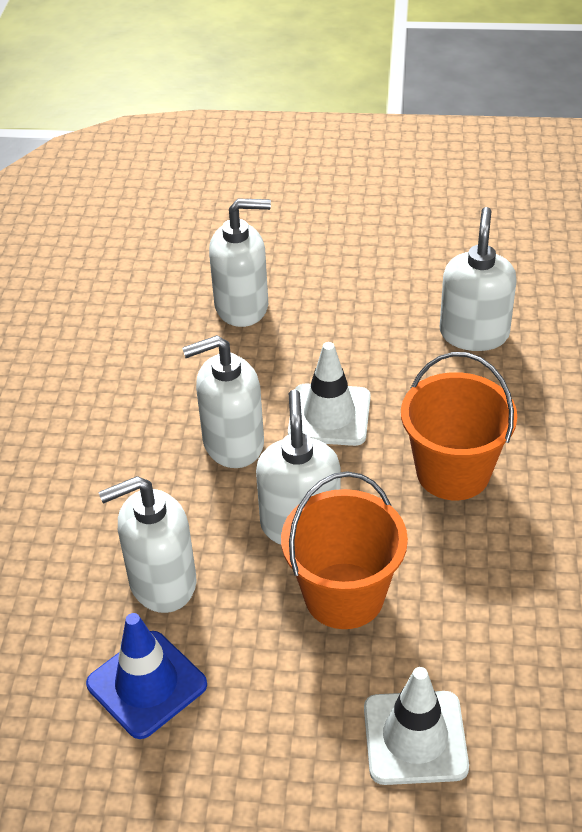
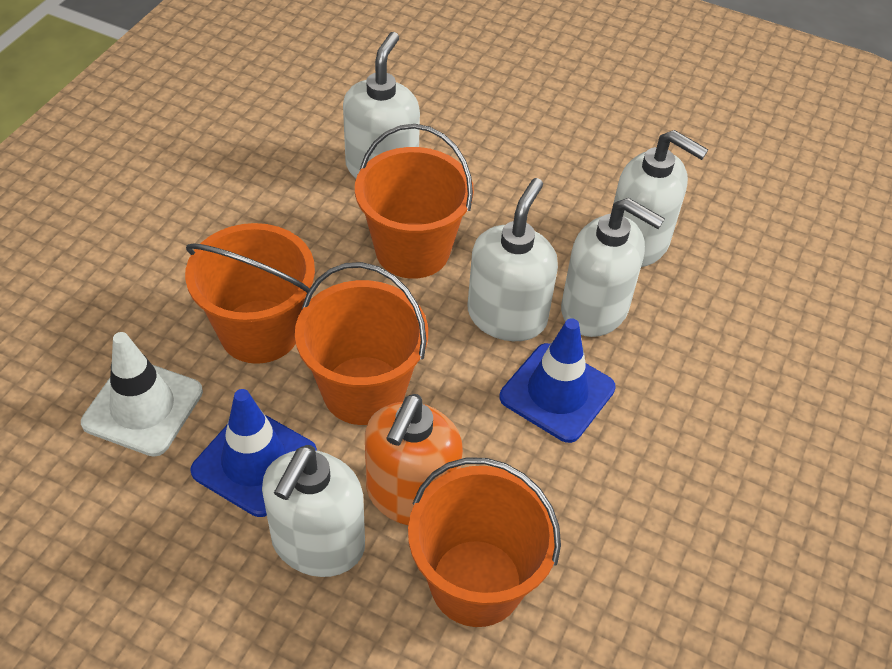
blue traffic cone: 1 -> 2
orange bucket: 2 -> 4
orange soap dispenser: 0 -> 1
white traffic cone: 2 -> 1

